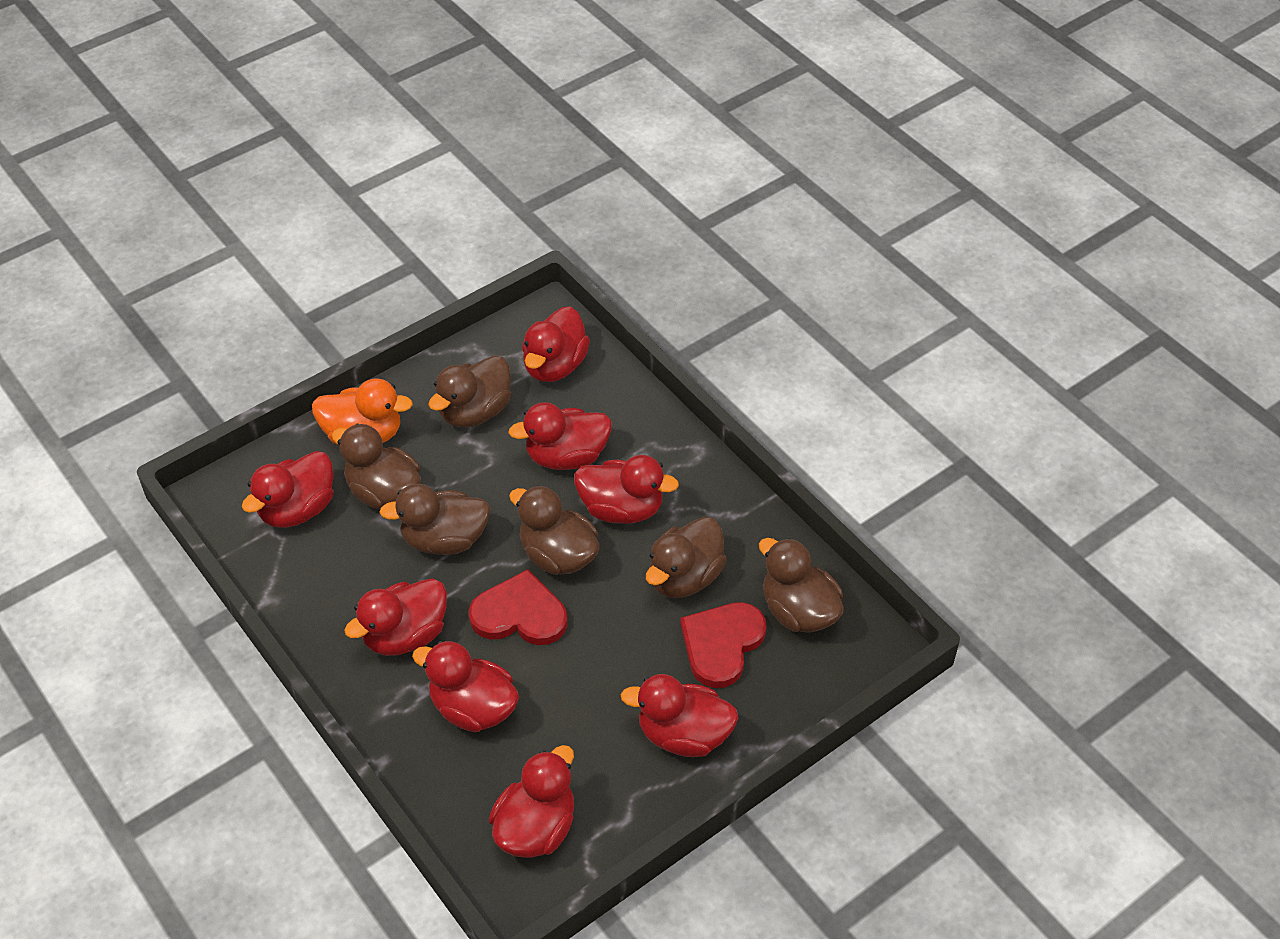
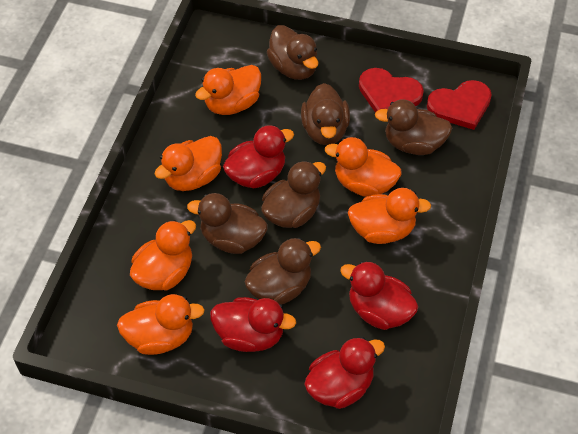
orange duck: 1 -> 6
red duck: 8 -> 4

